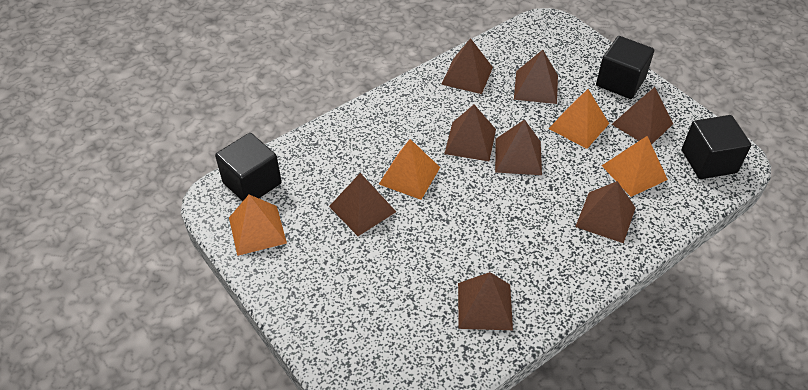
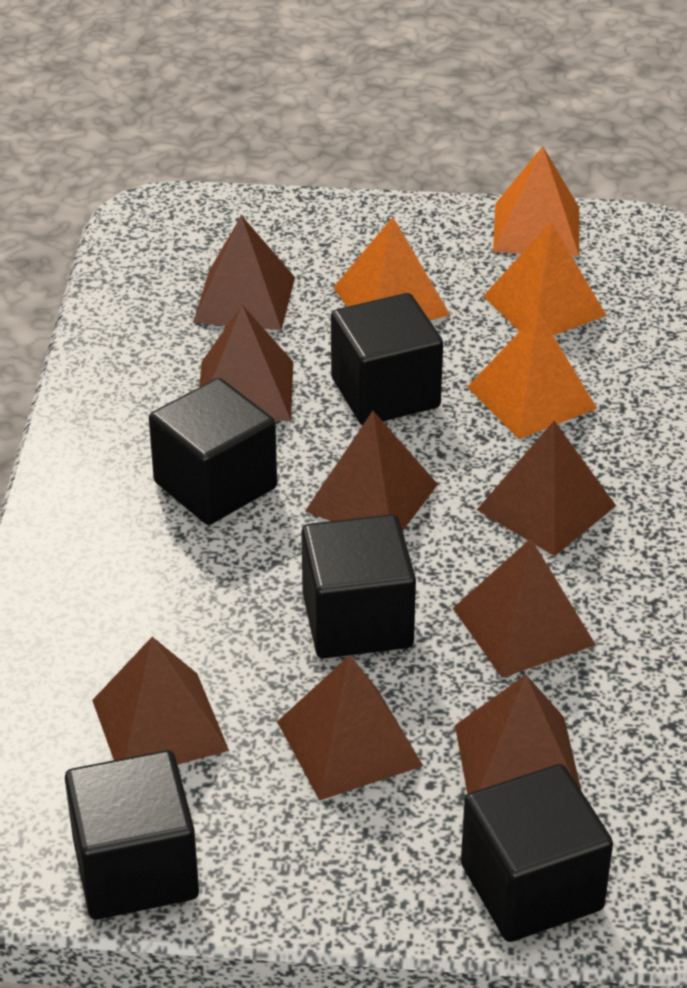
black cube: 3 -> 5

